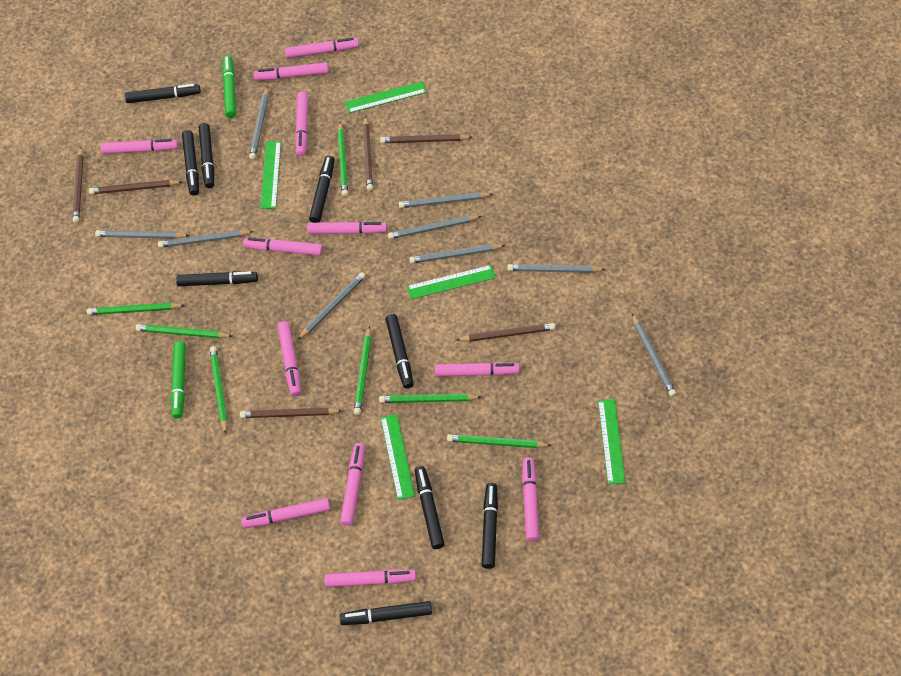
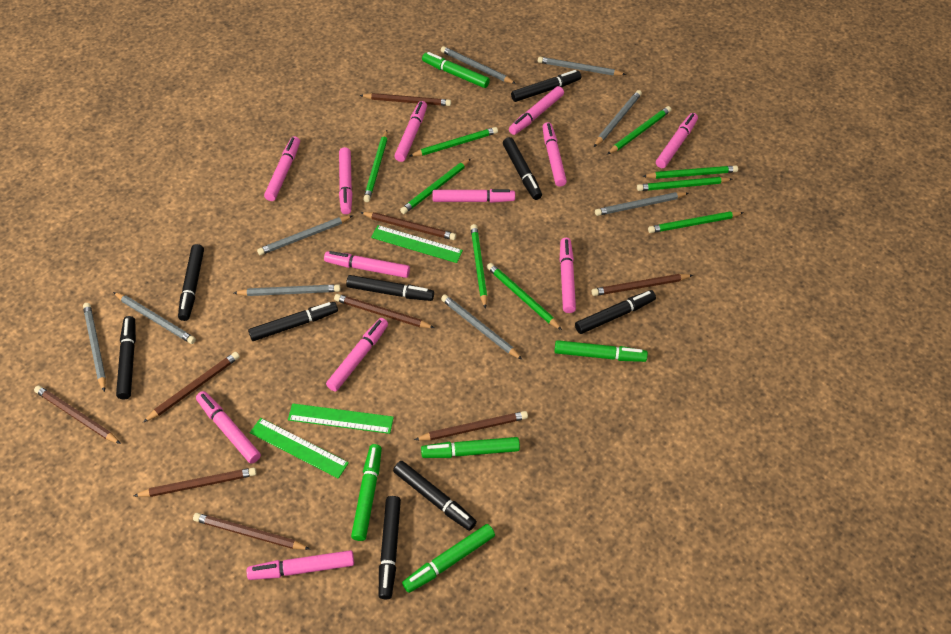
brown pencil: 6 -> 9
green marker: 2 -> 5
green pencil: 7 -> 9
green ruler: 5 -> 3

